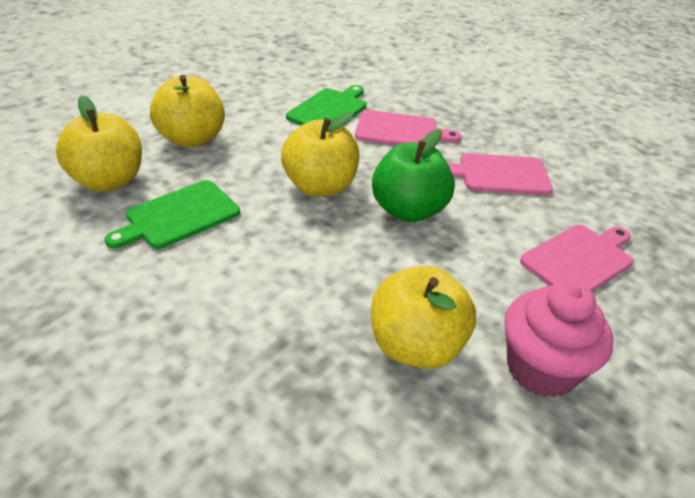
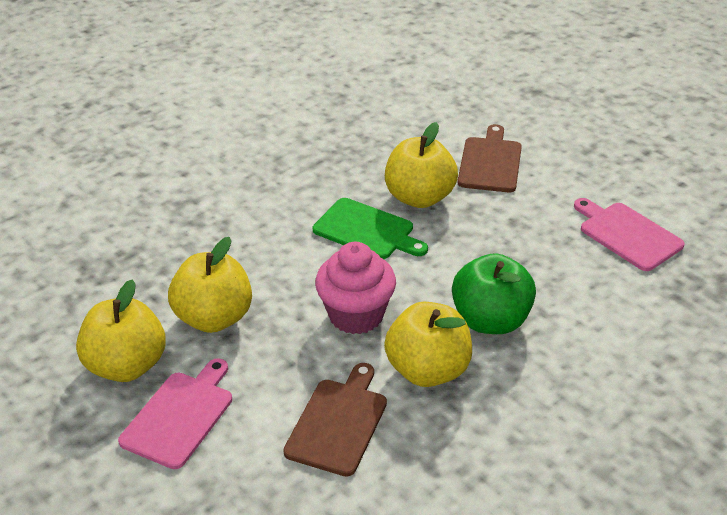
brown cutting board: 0 -> 2
green cutting board: 2 -> 1
pink cutting board: 3 -> 2

